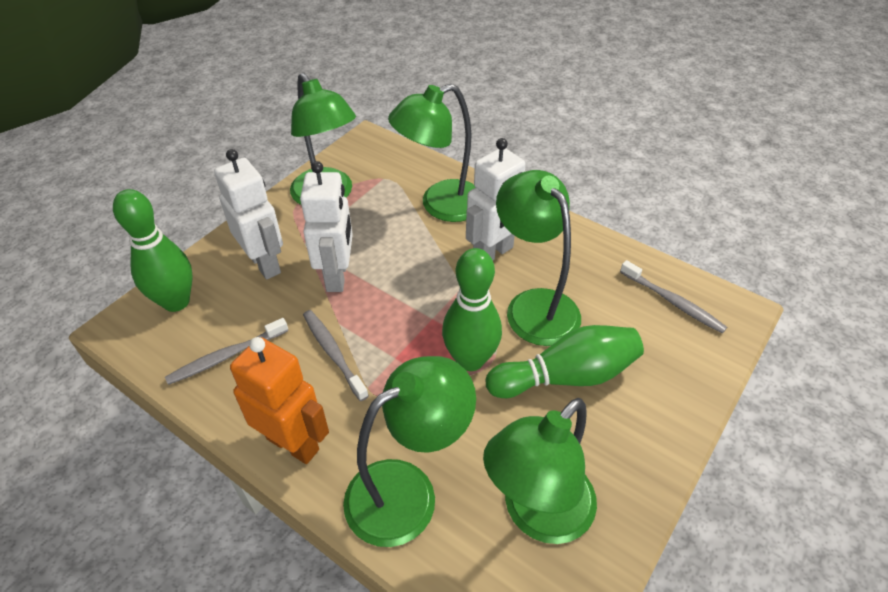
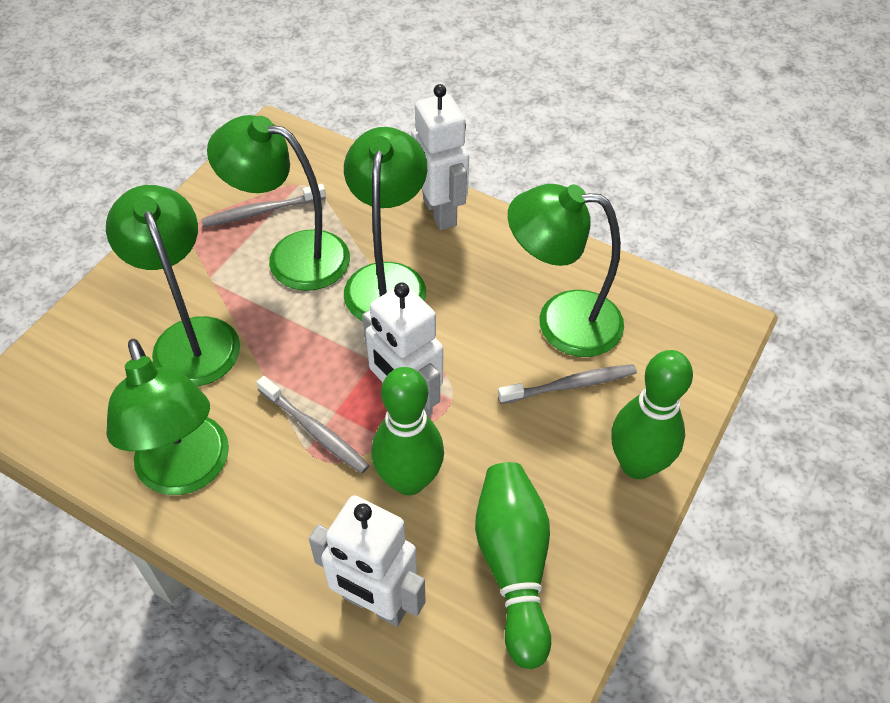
orange robot: 1 -> 0

